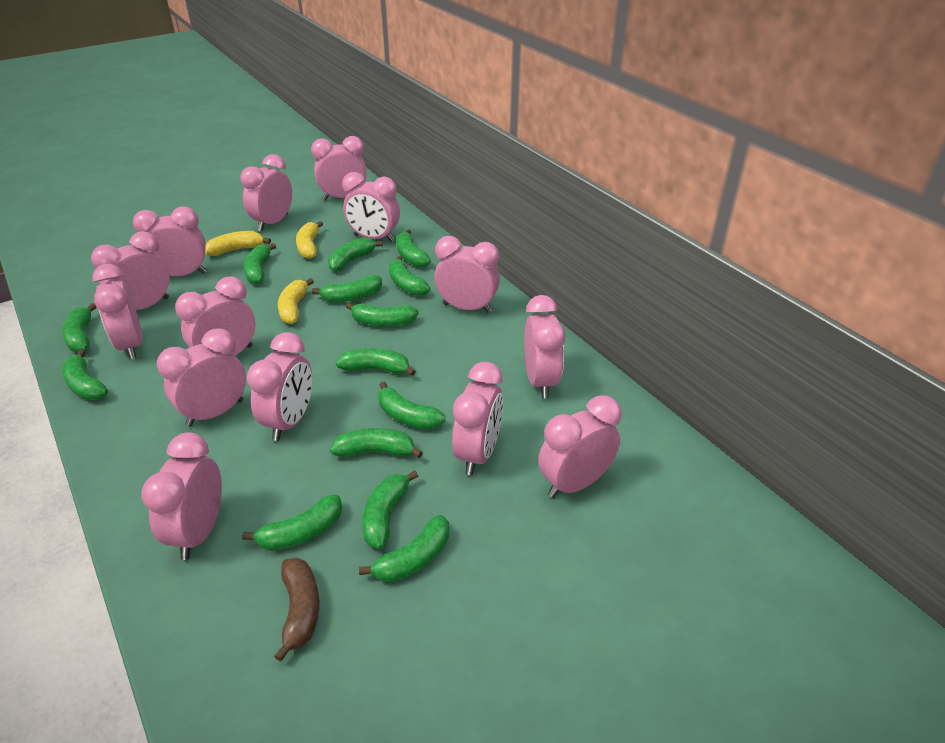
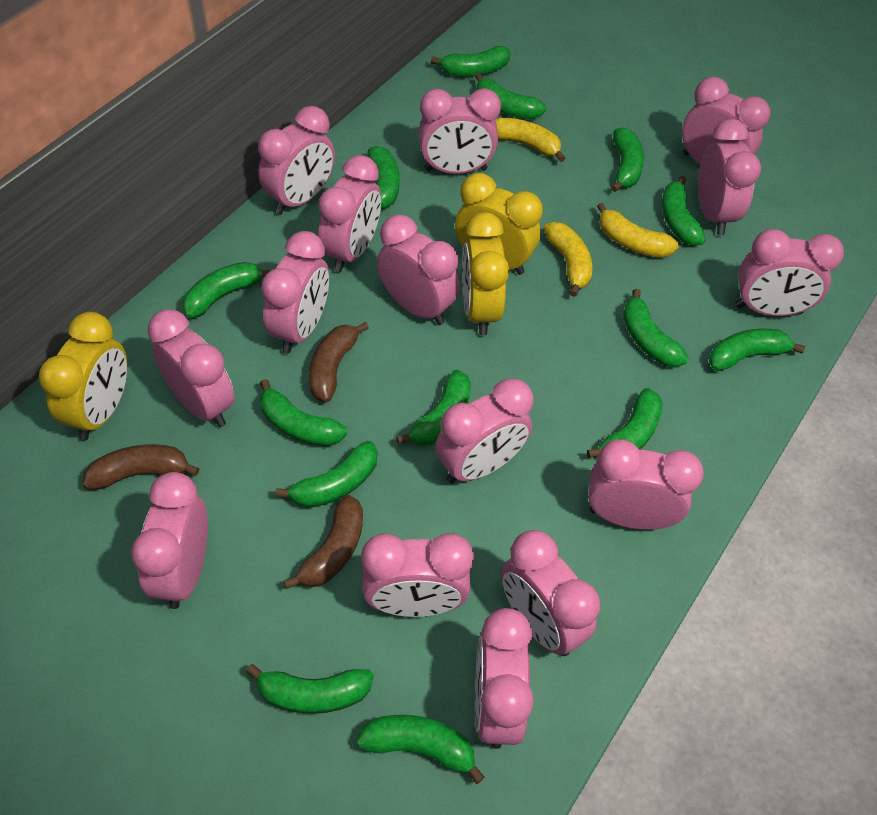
brown banana: 1 -> 3
pink clock: 14 -> 15
yellow clock: 0 -> 3

